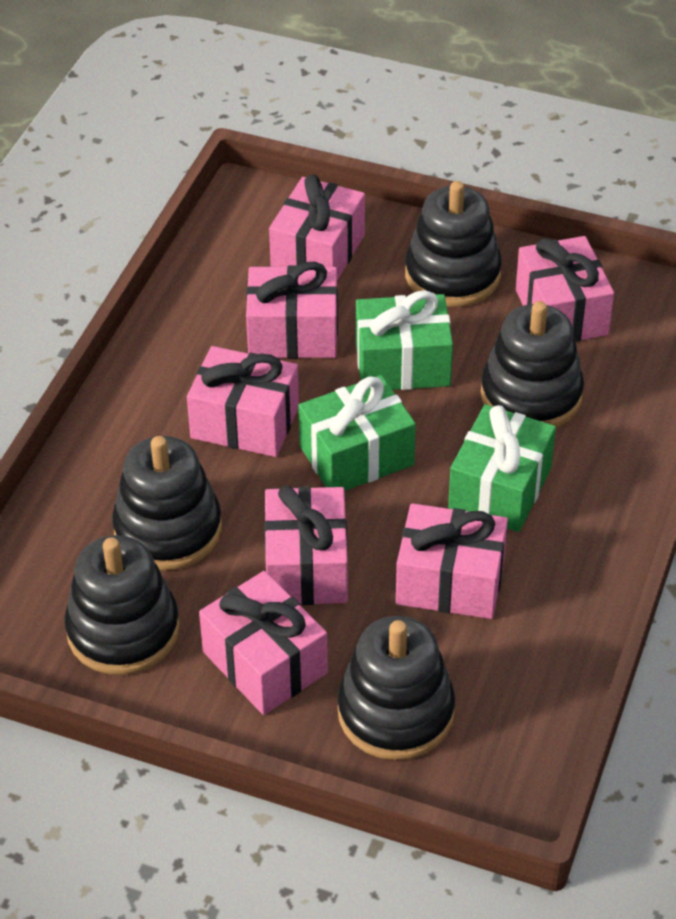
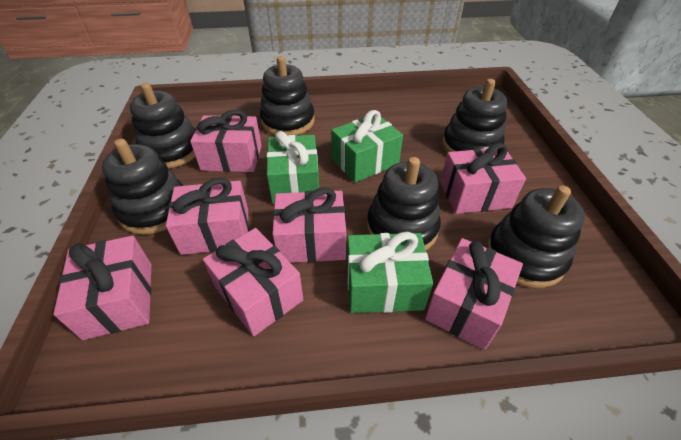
black stacking toy: 5 -> 6

